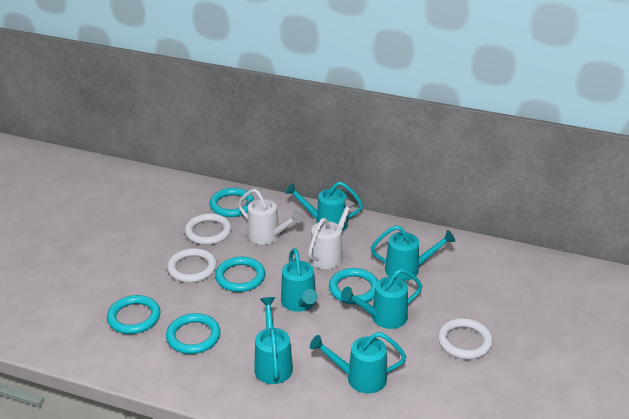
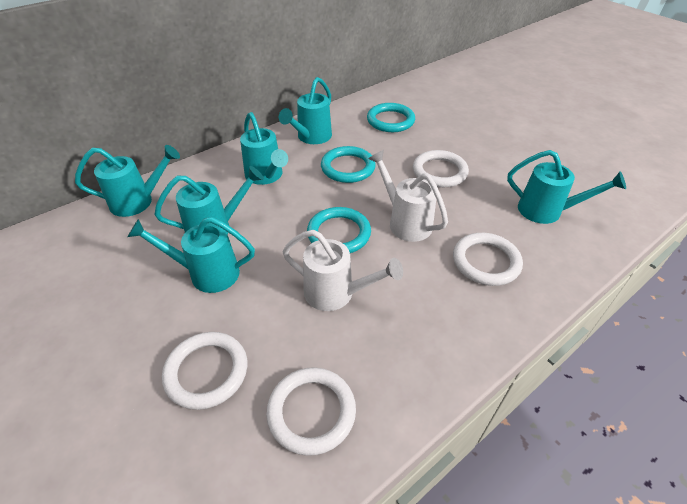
turquoise ring: 5 -> 3
white ring: 3 -> 4

